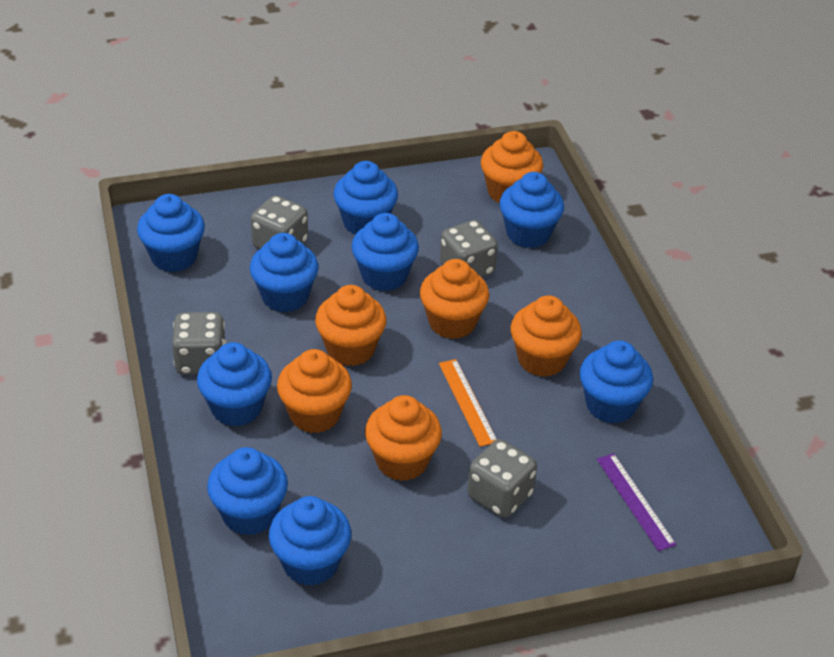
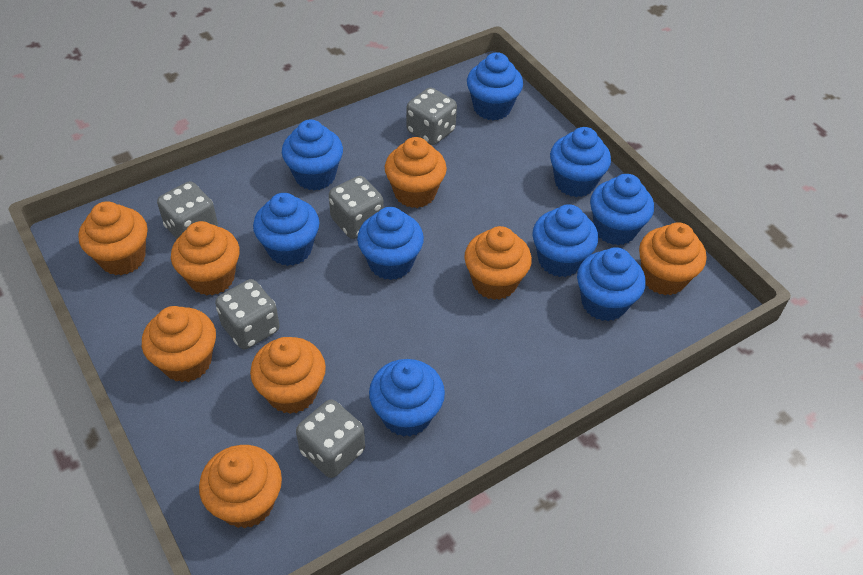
grey dice: 4 -> 5
orange cupcake: 6 -> 8
orange ruler: 1 -> 0
purple ruler: 1 -> 0

